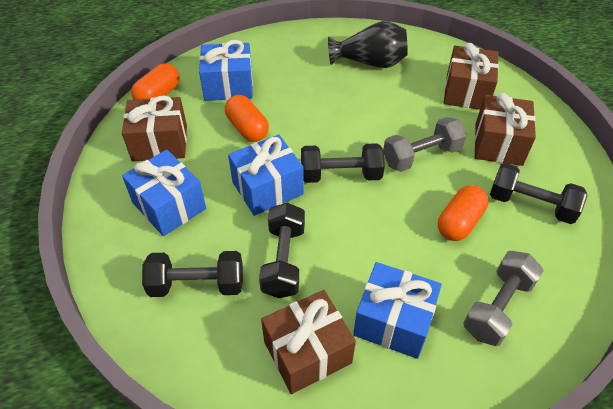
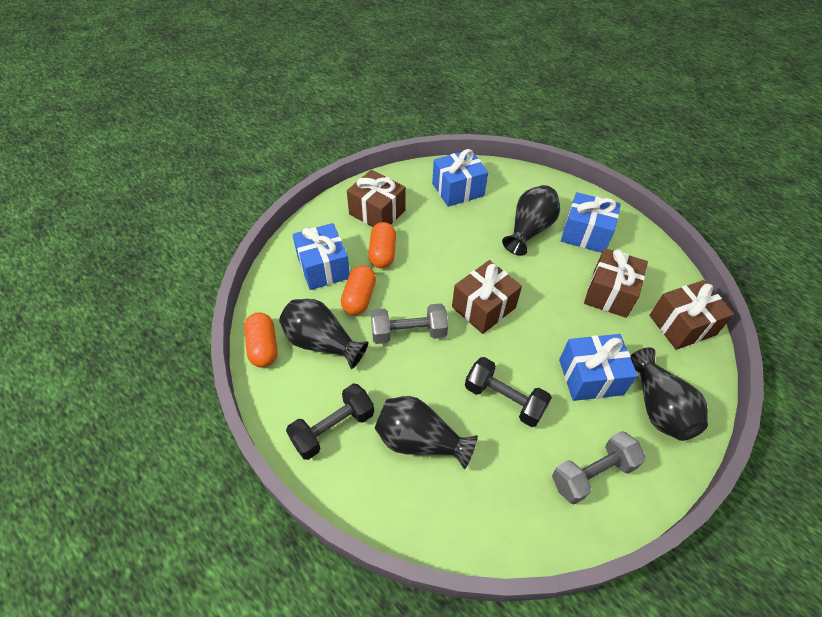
black dumbbell: 4 -> 2
black vase: 1 -> 4

